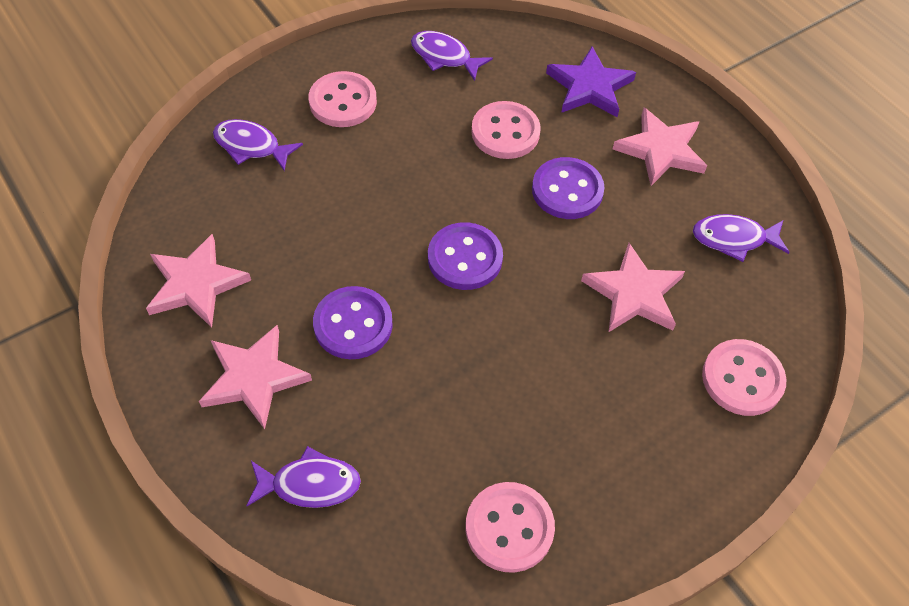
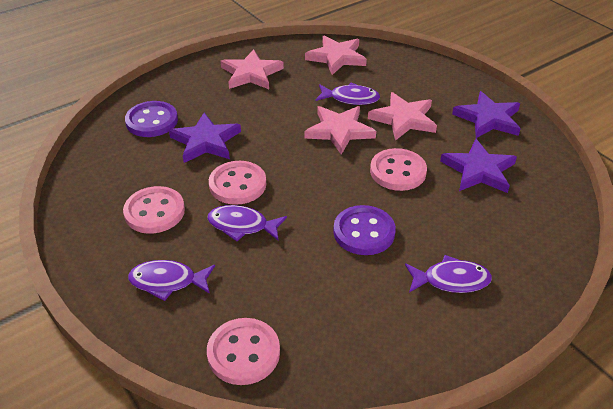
purple button: 3 -> 2
purple star: 1 -> 3

